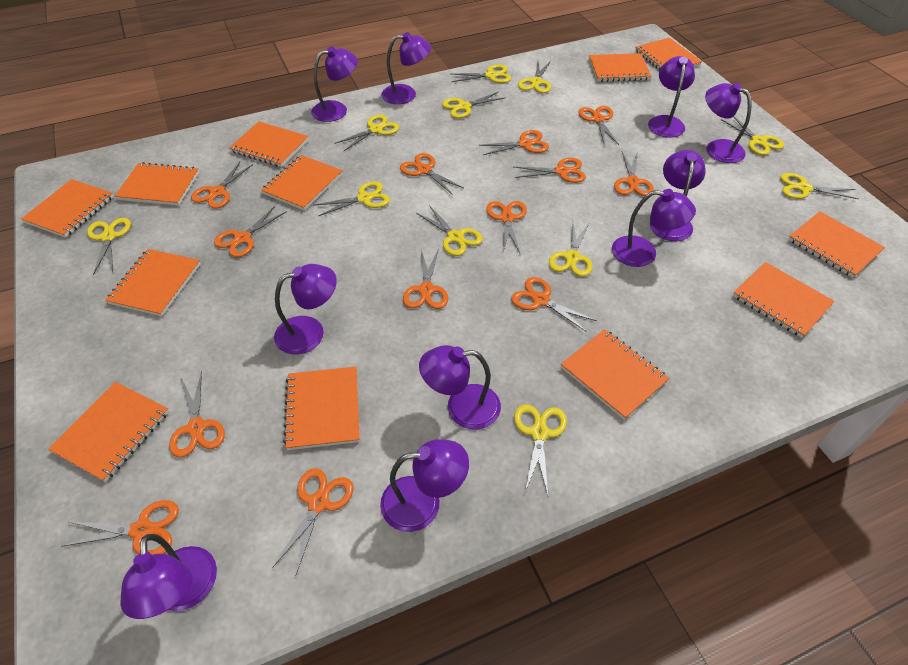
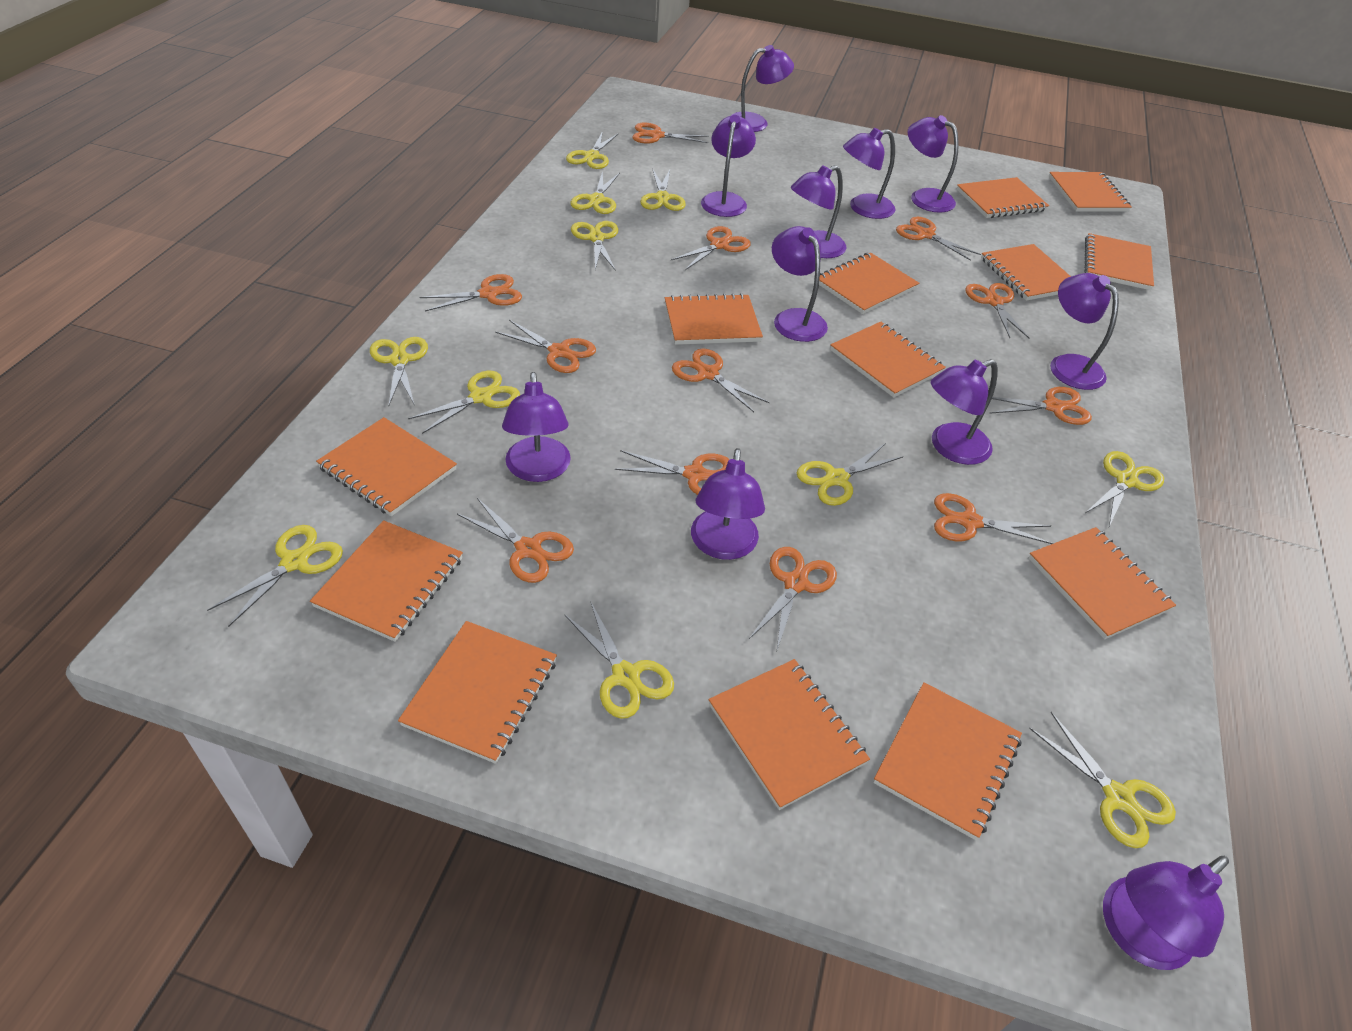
orange notebook: 12 -> 13
orange scissors: 13 -> 12
purple lamp: 10 -> 11

